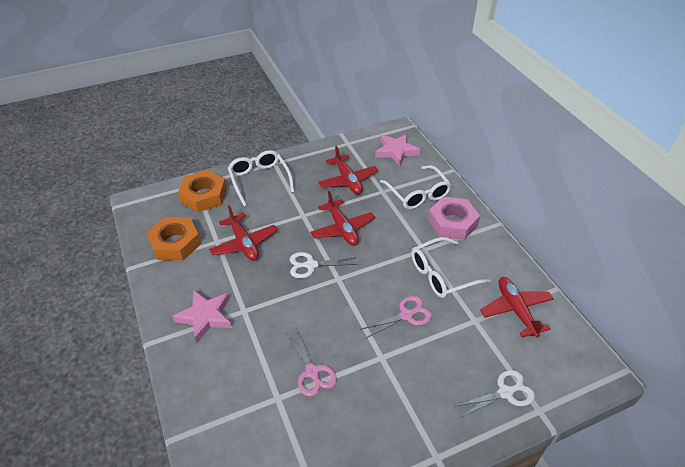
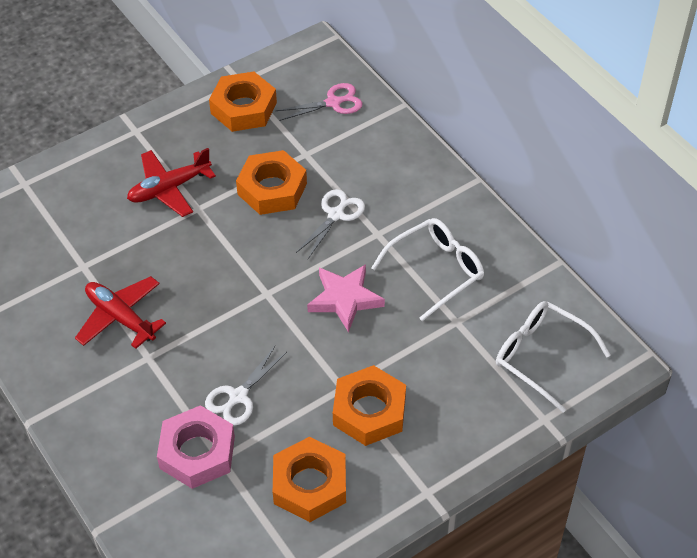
orange nut: 2 -> 4
pink scissors: 2 -> 1
pink star: 2 -> 1
red plane: 4 -> 2
white glasses: 3 -> 2

